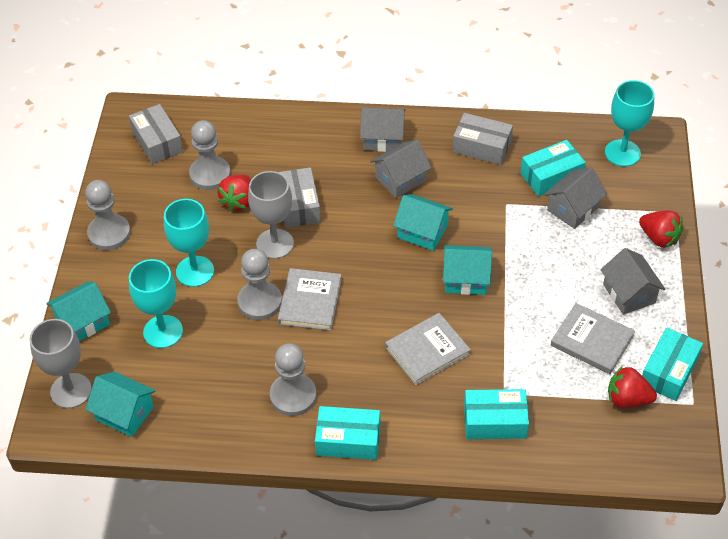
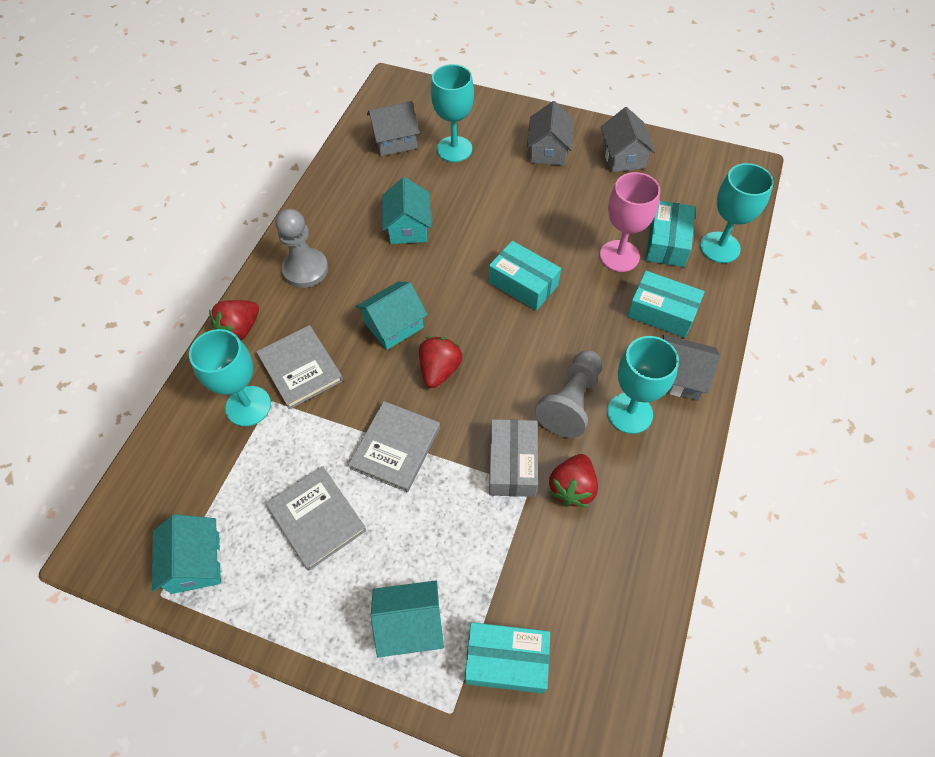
grey box: 3 -> 1
grey goblet: 2 -> 0
grey pawn: 4 -> 2
pink goblet: 0 -> 1
turquoise goblet: 3 -> 4

